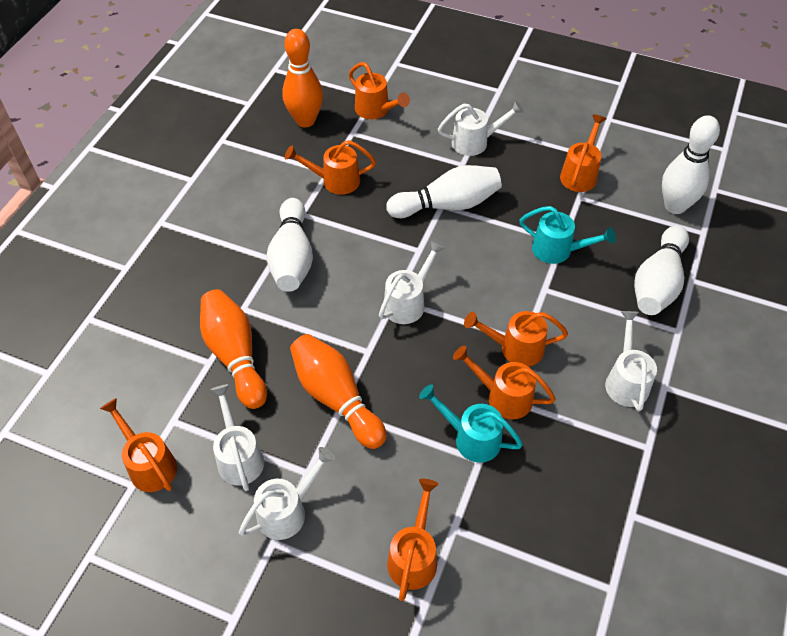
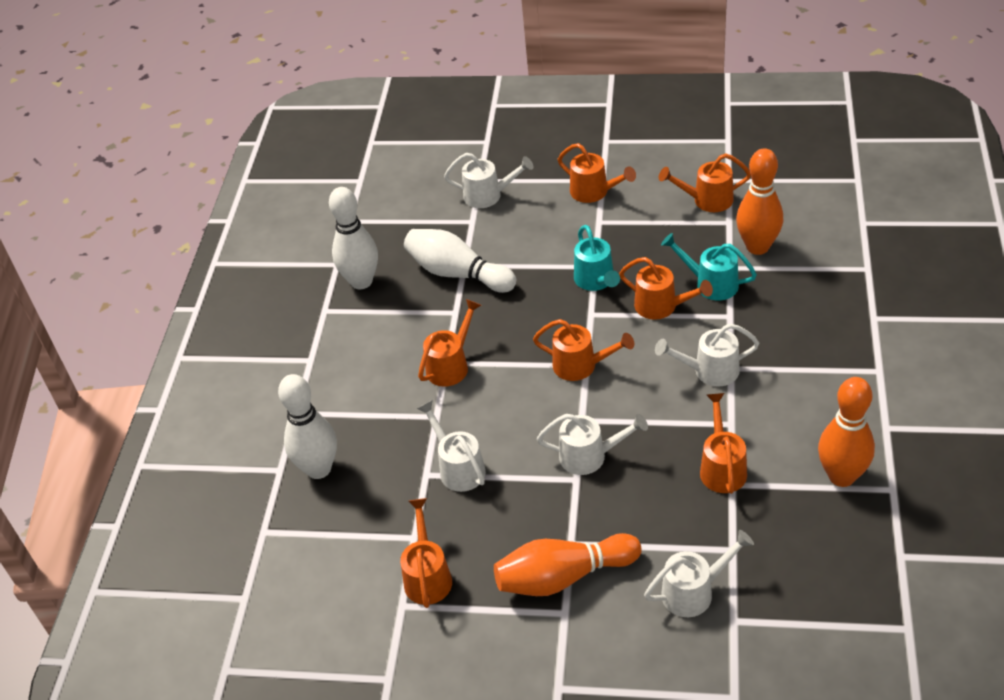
white bowling pin: 4 -> 3

